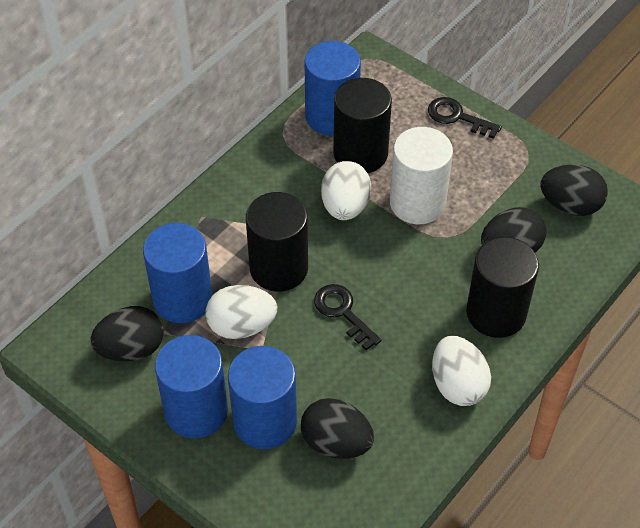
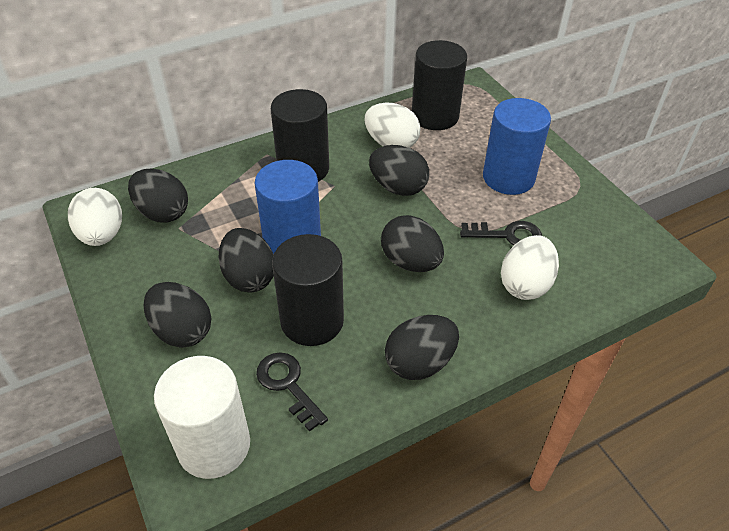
black egg: 4 -> 6
blue cylinder: 4 -> 2

